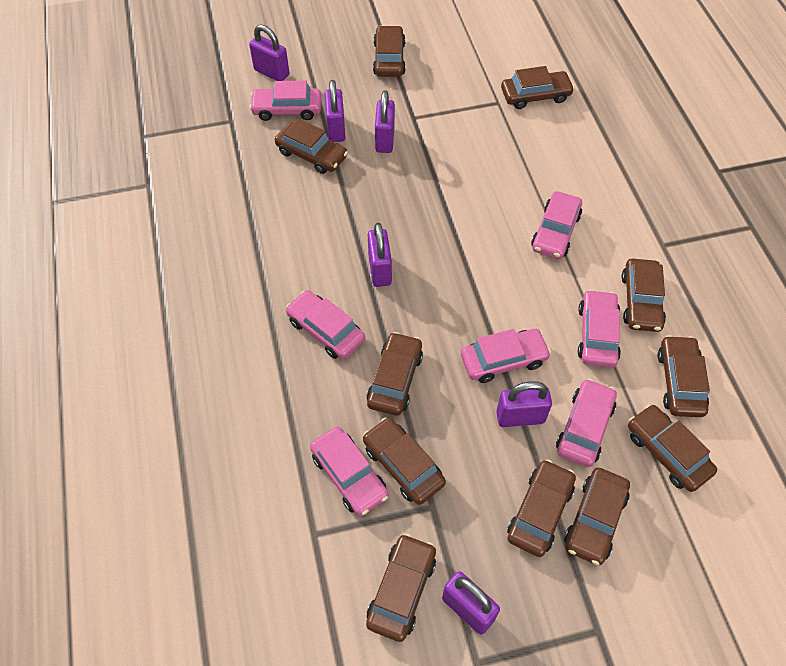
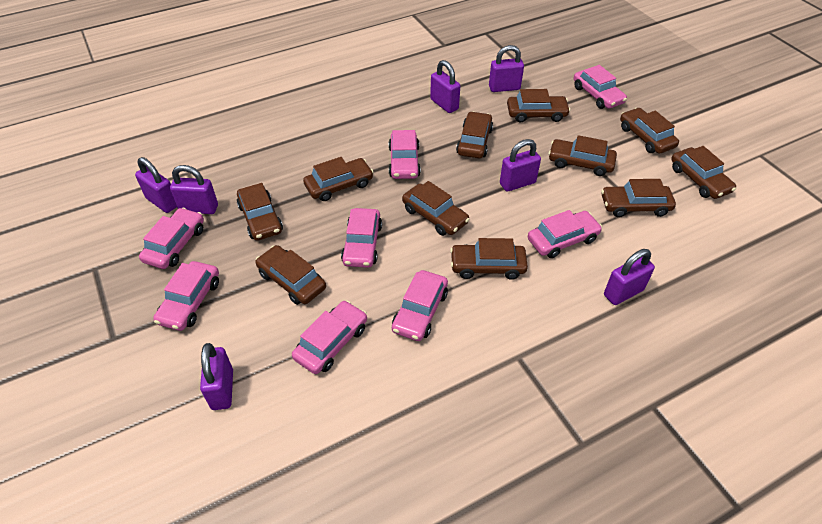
pink car: 7 -> 8
purple padlock: 6 -> 7

